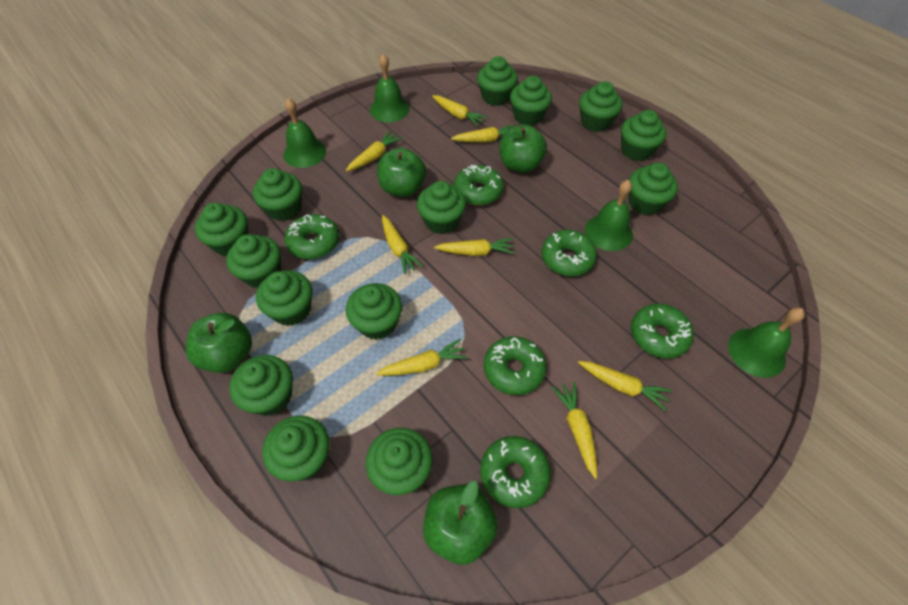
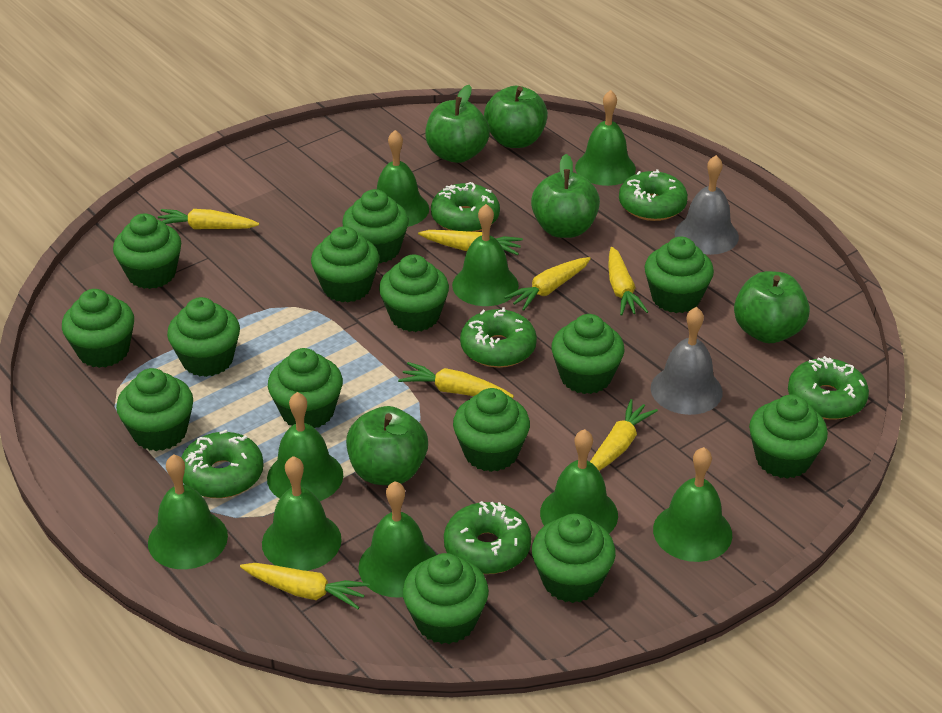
green apple: 4 -> 5
green bell: 4 -> 9
grey bell: 0 -> 2
yellow carrot: 8 -> 7

